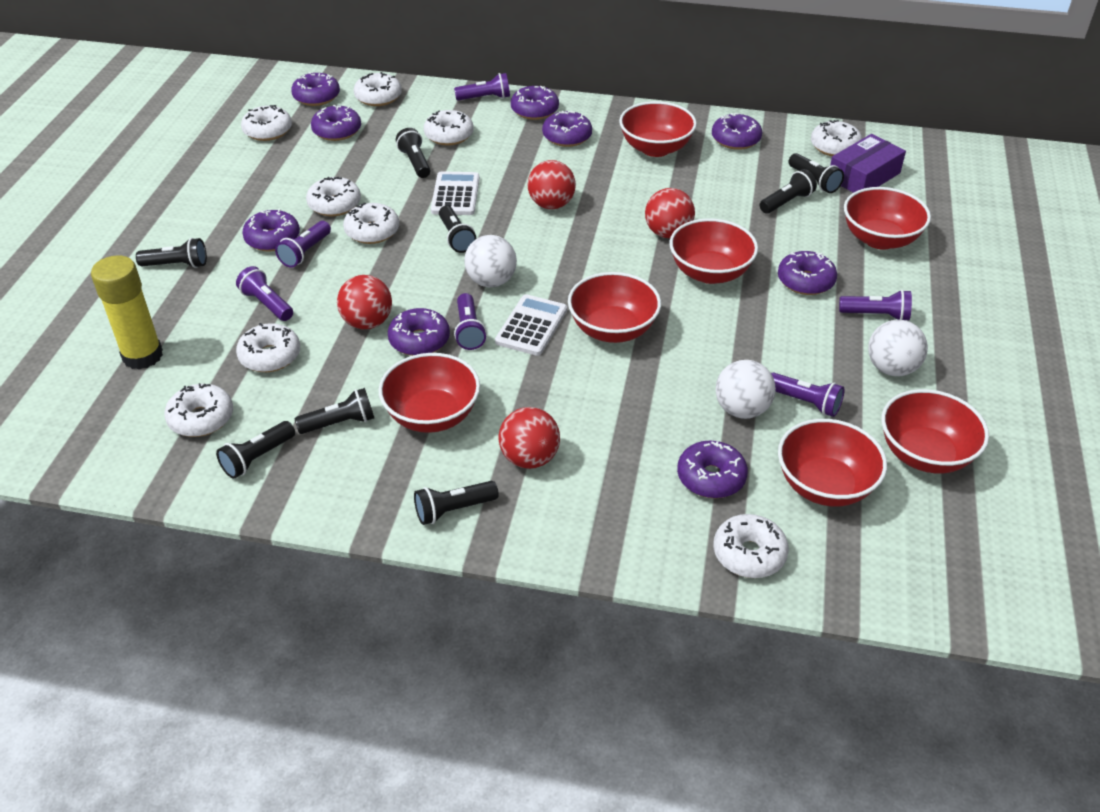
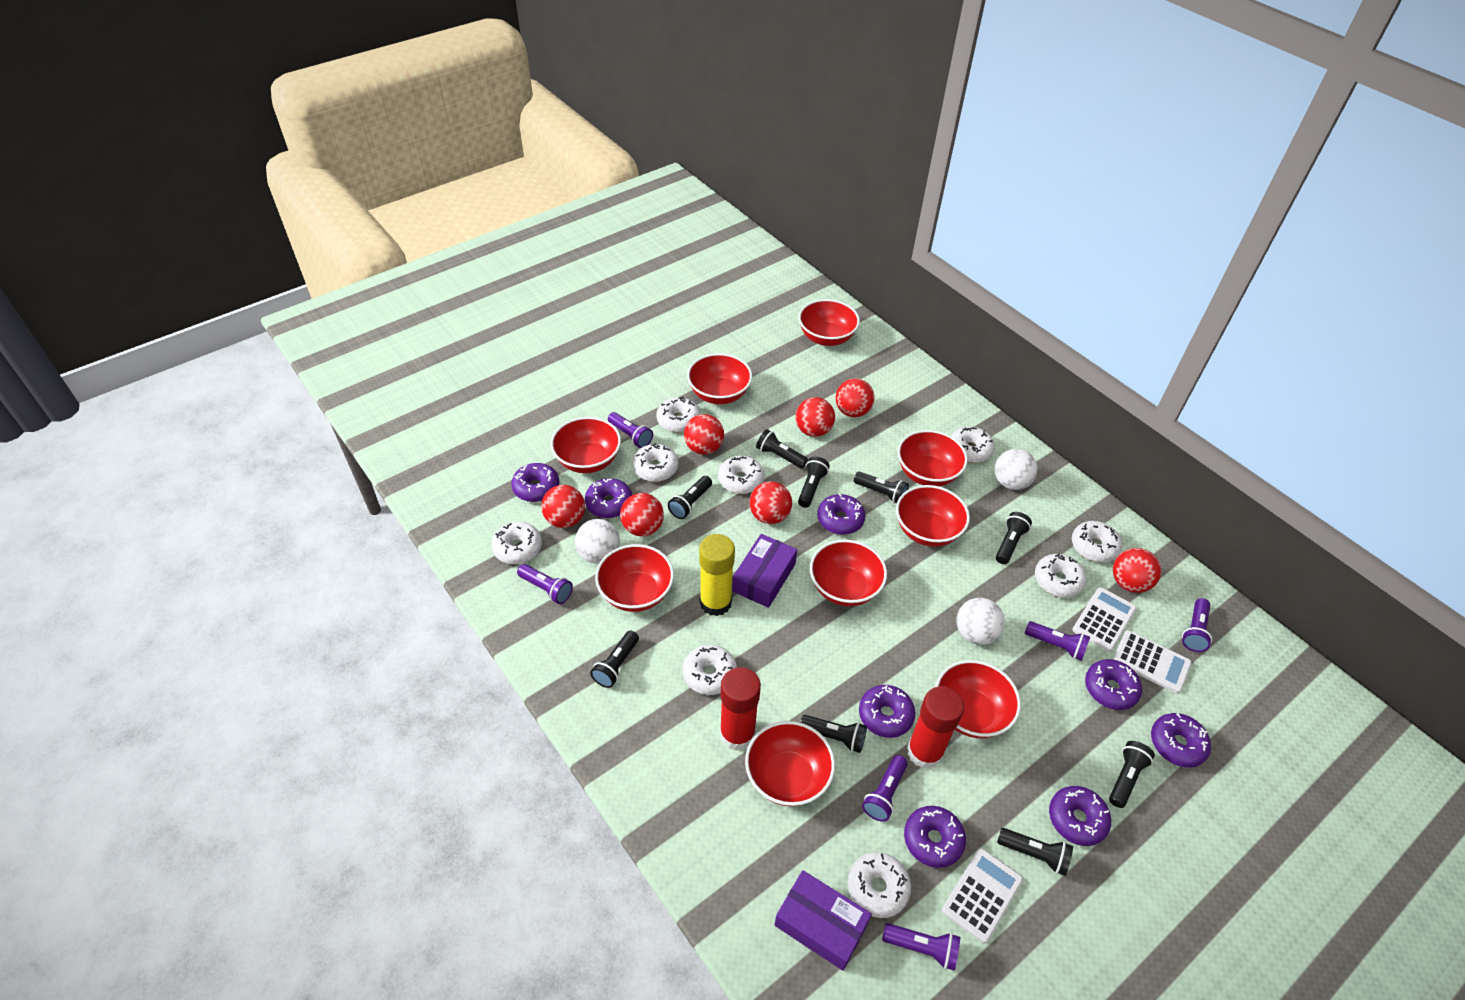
black flashlight: 8 -> 9
purple box: 1 -> 2
purple donut: 9 -> 8
red ball: 4 -> 7
red bowl: 7 -> 9
red glue stick: 0 -> 2
white calculator: 2 -> 3

